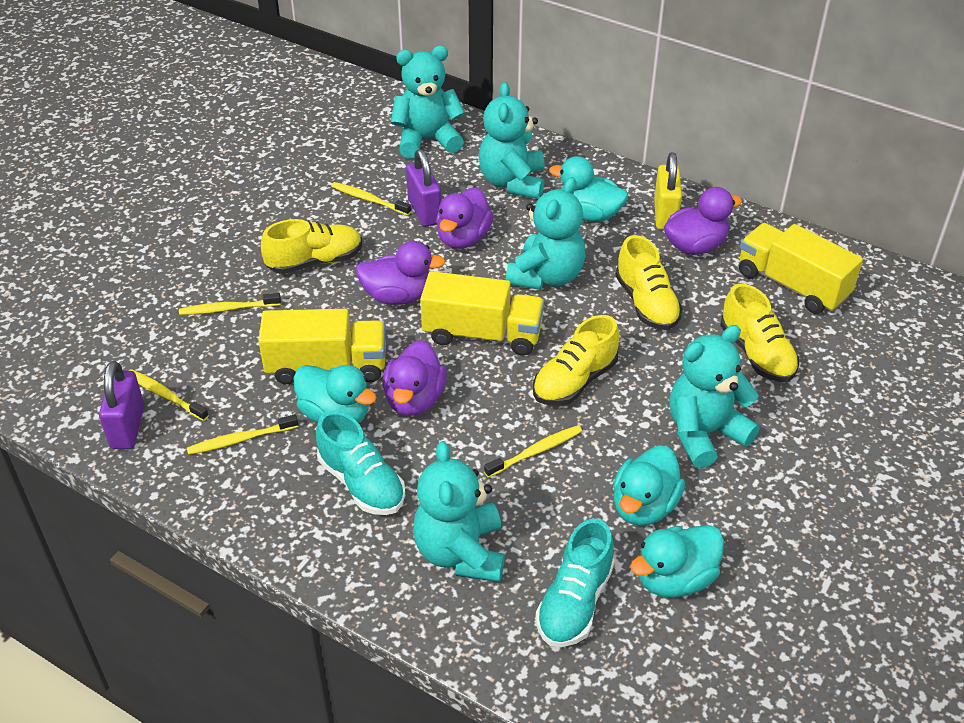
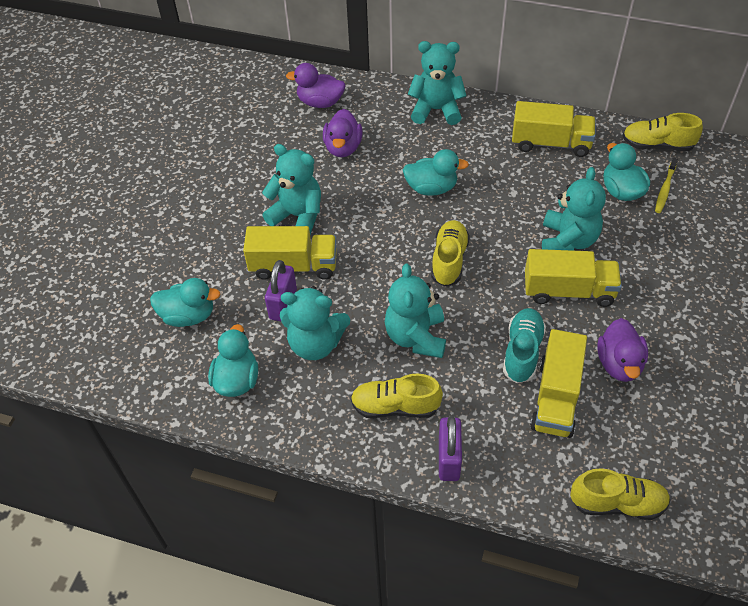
purple duck: 4 -> 3
turquoise shoe: 2 -> 1
yellow padlock: 1 -> 0
yellow toothbrush: 5 -> 1
yellow truck: 3 -> 4

